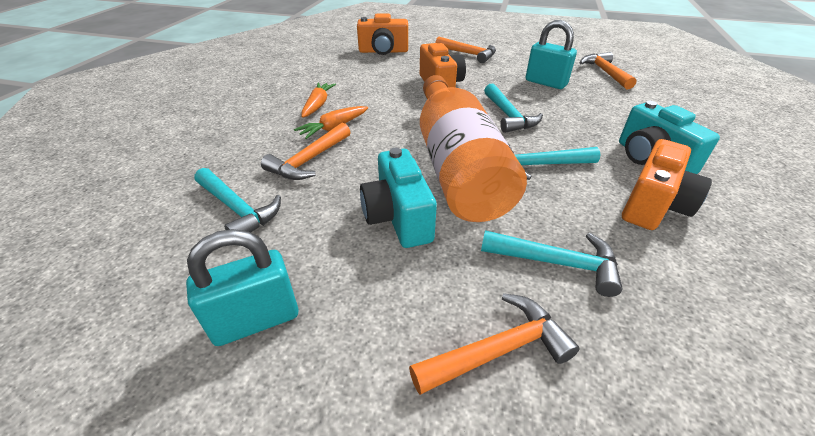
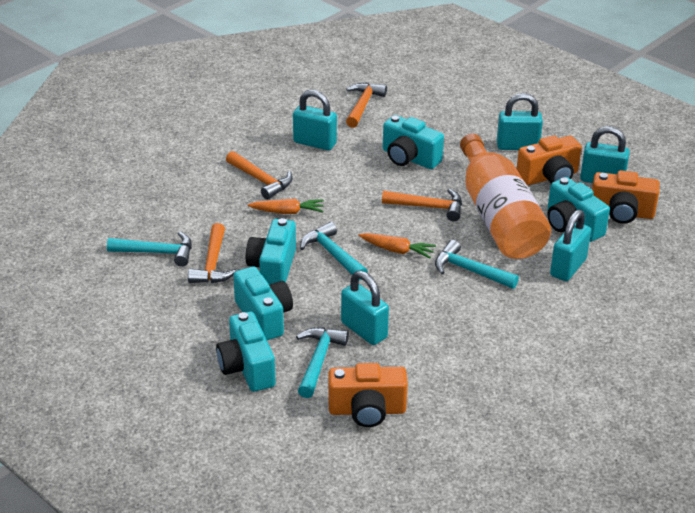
turquoise camera: 2 -> 5
turquoise padlock: 2 -> 5

